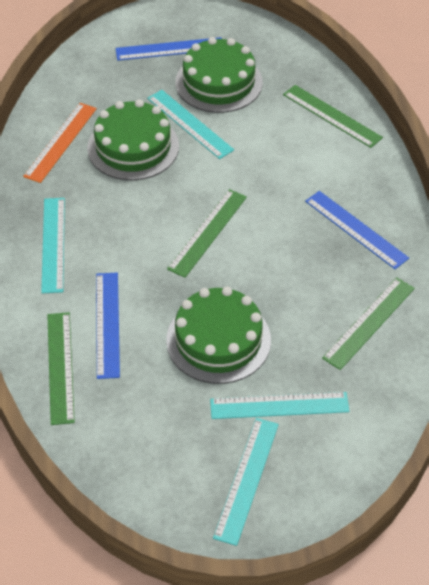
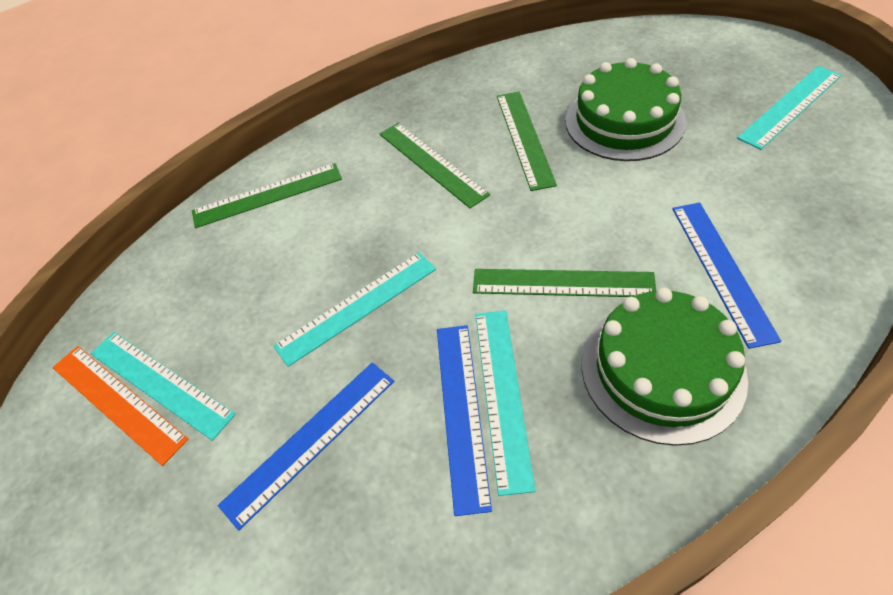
green cake: 3 -> 2

